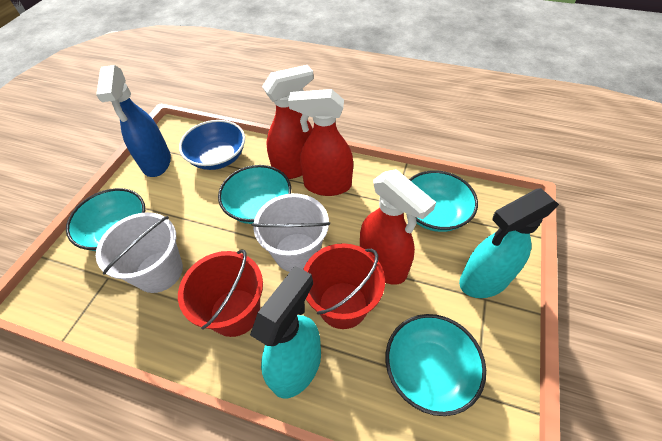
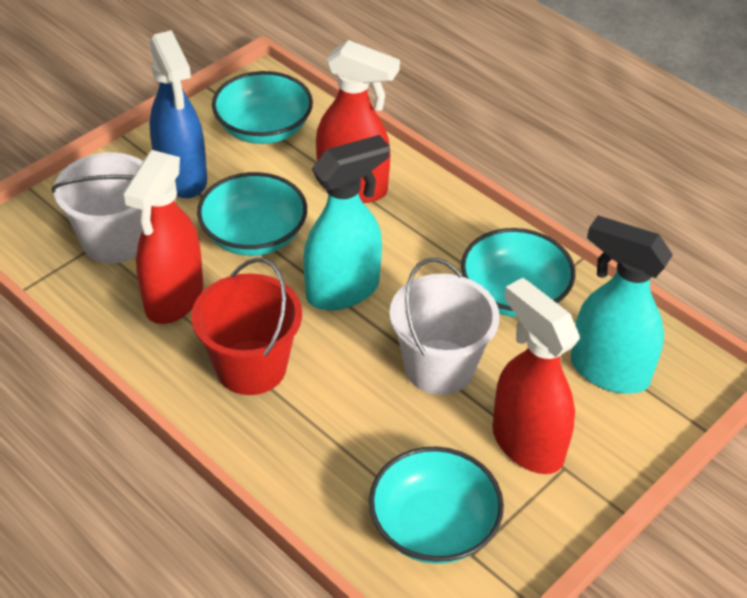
blue bowl: 1 -> 0
red bucket: 2 -> 1

